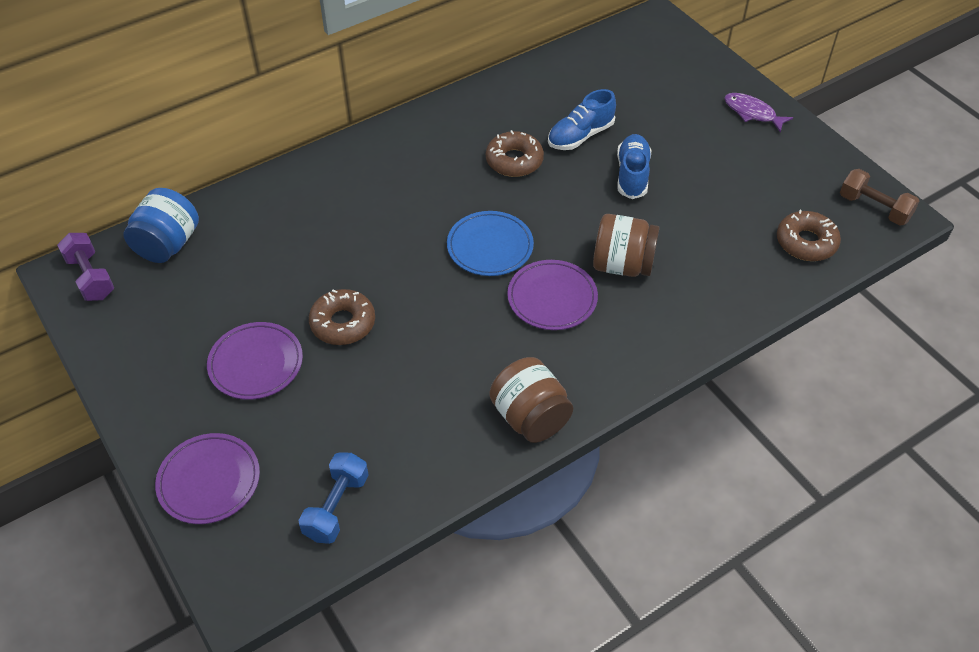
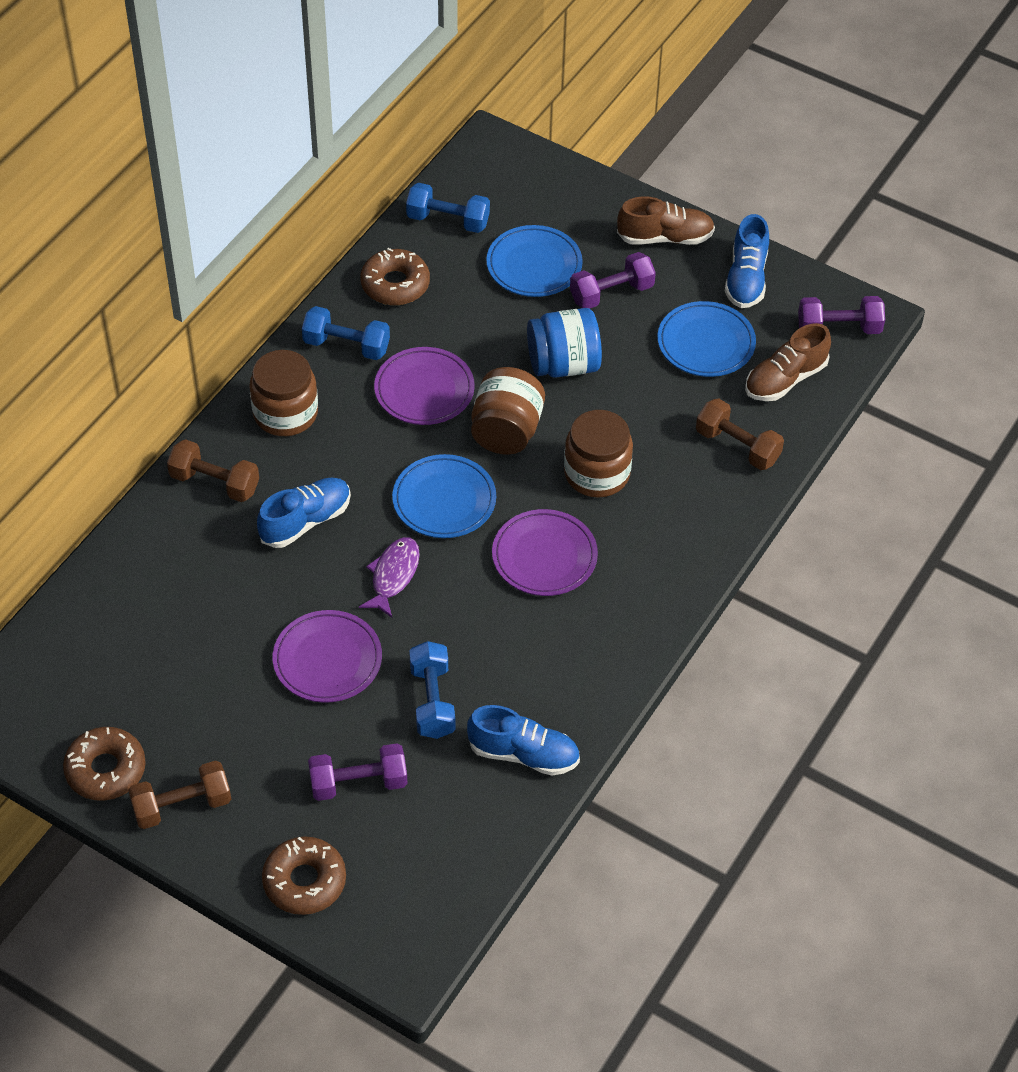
blue dumbbell: 1 -> 3
blue plate: 1 -> 3
blue shoe: 2 -> 3
brown dumbbell: 1 -> 3
brown jar: 2 -> 3
brown shoe: 0 -> 2
purple dumbbell: 1 -> 3

